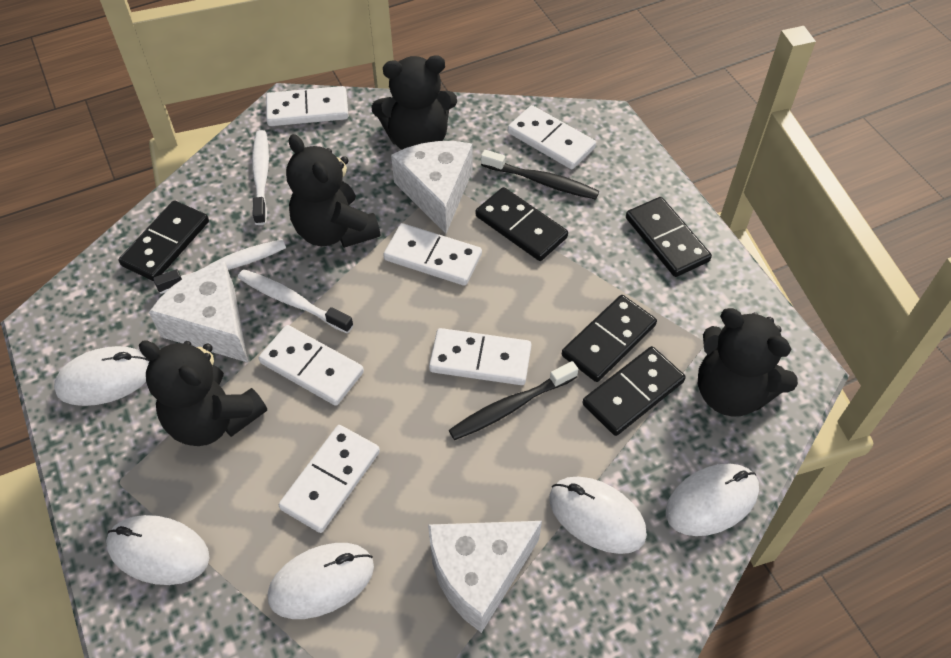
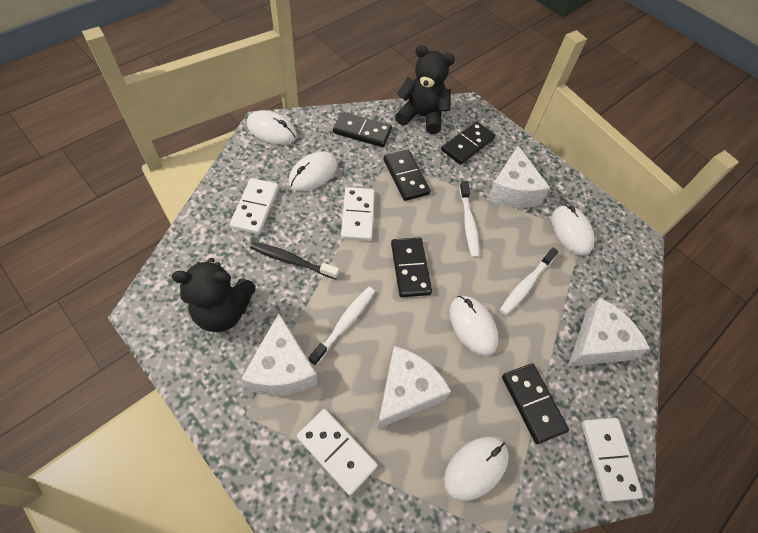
black teddy bear: 4 -> 2
black toothbrush: 2 -> 1
white cheese: 3 -> 4
white domino: 6 -> 4

